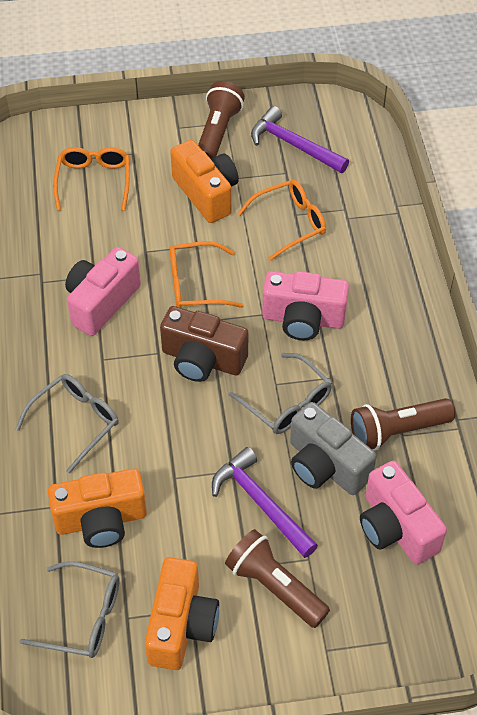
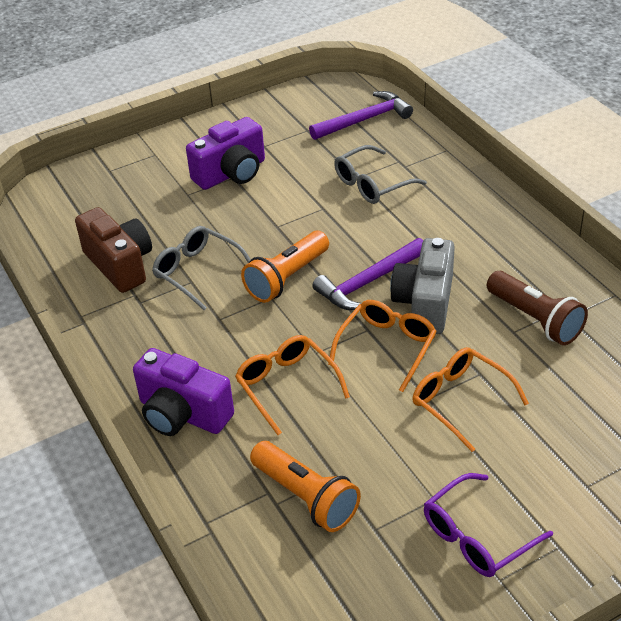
brown flashlight: 3 -> 1
grey glasses: 3 -> 2
orange camera: 3 -> 0
orange flashlight: 0 -> 2
pink camera: 3 -> 0
purple camera: 0 -> 2
purple glasses: 0 -> 1

